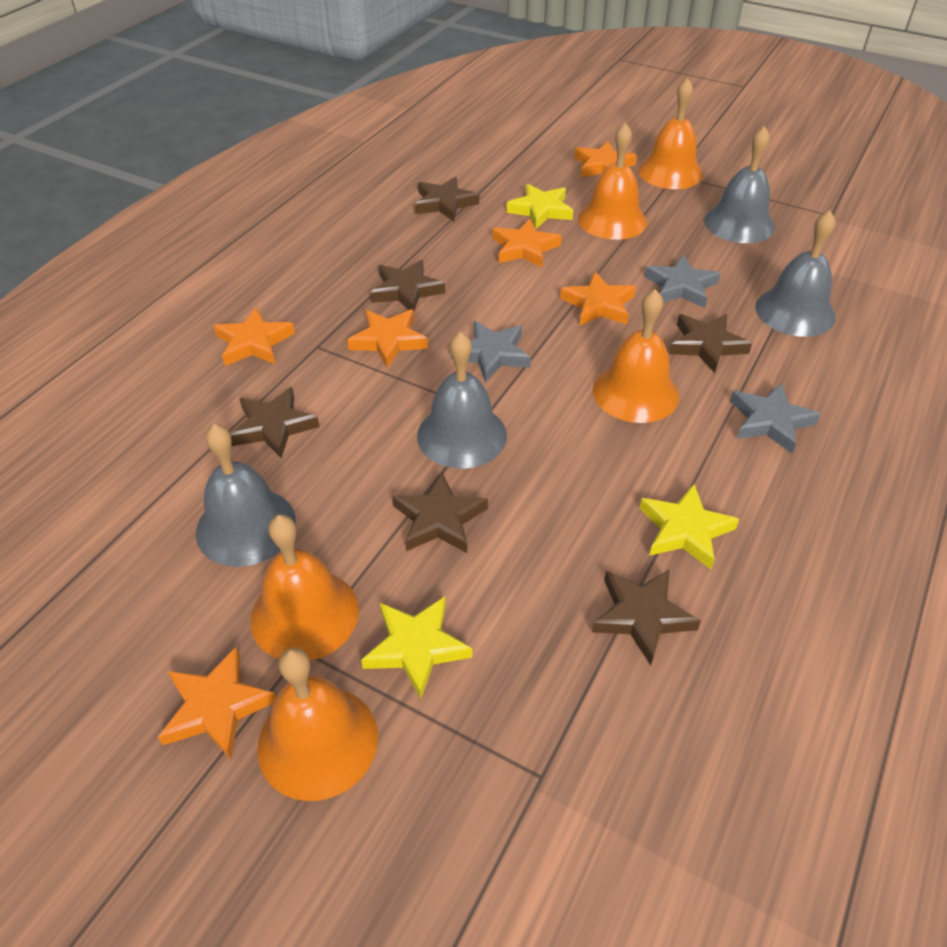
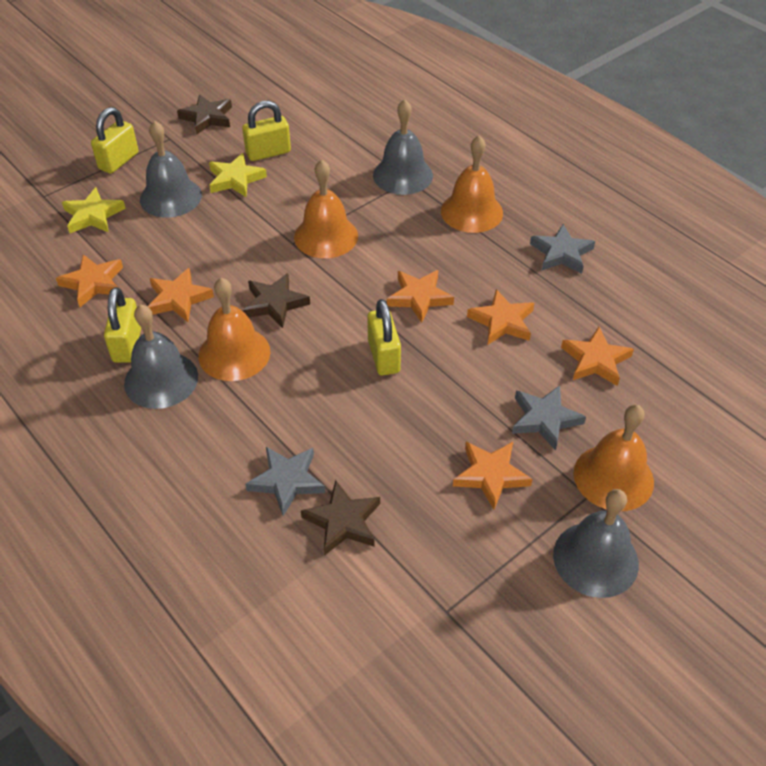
brown star: 6 -> 3
orange bell: 5 -> 4
yellow padlock: 0 -> 4
yellow star: 3 -> 2

